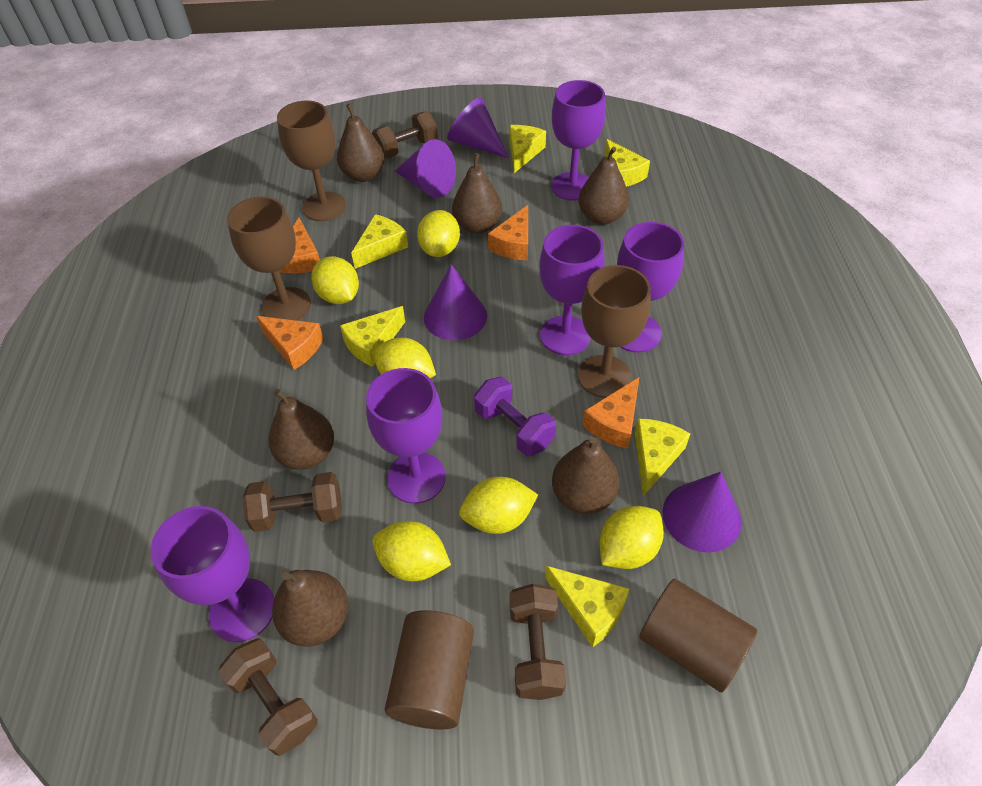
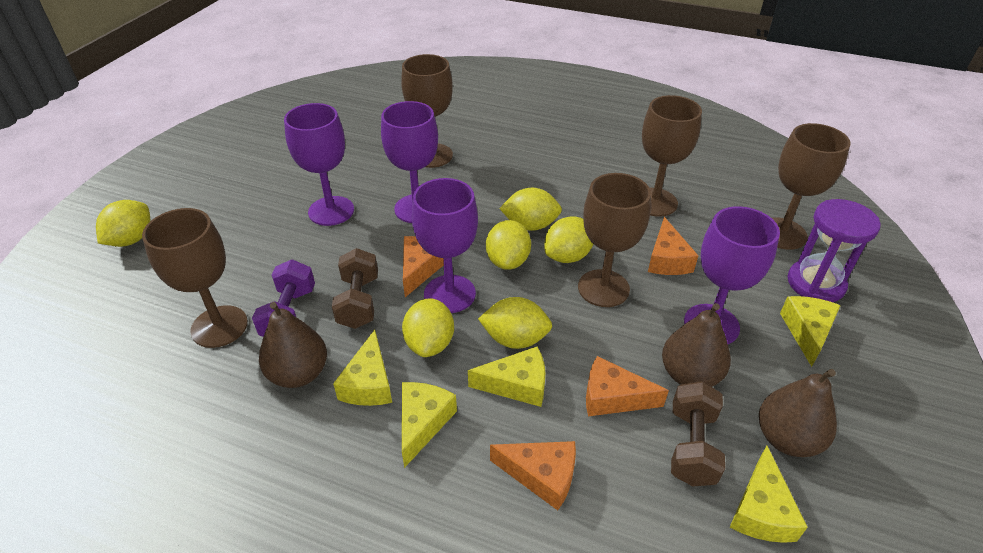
brown cylinder: 2 -> 0
brown dumbbell: 4 -> 2
brown goblet: 3 -> 5
brown pear: 6 -> 3
purple cone: 4 -> 0
purple goblet: 5 -> 4
purple hourglass: 0 -> 1
yellow cheese: 6 -> 5

